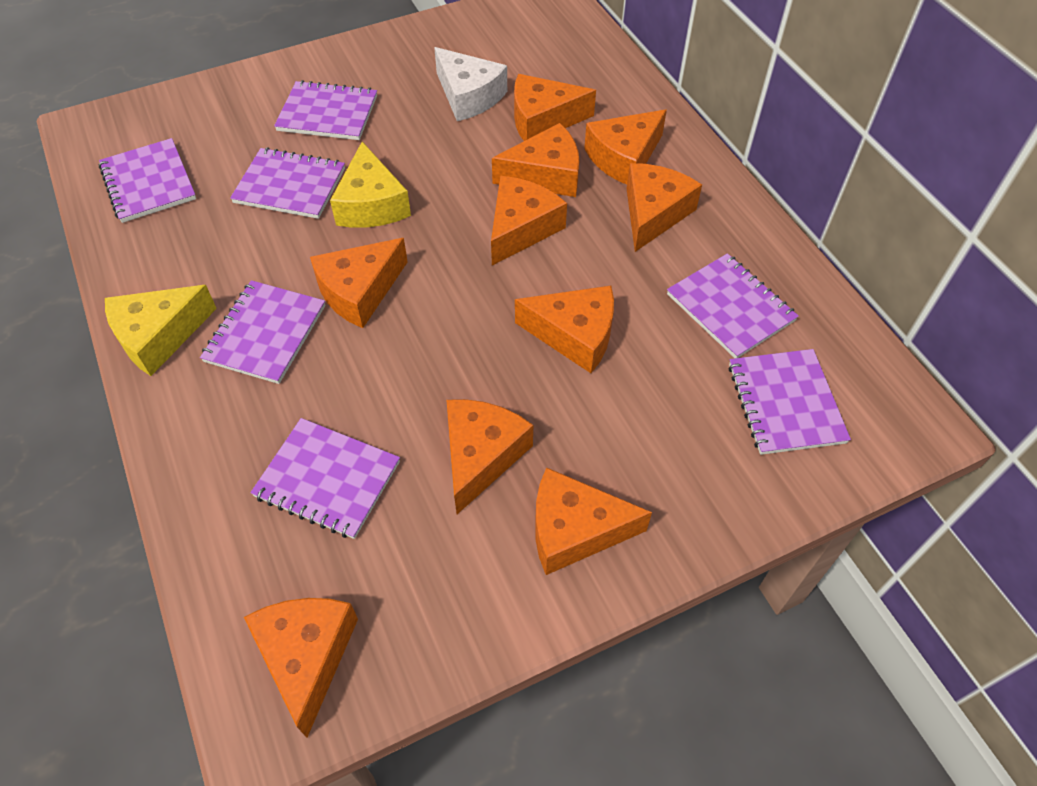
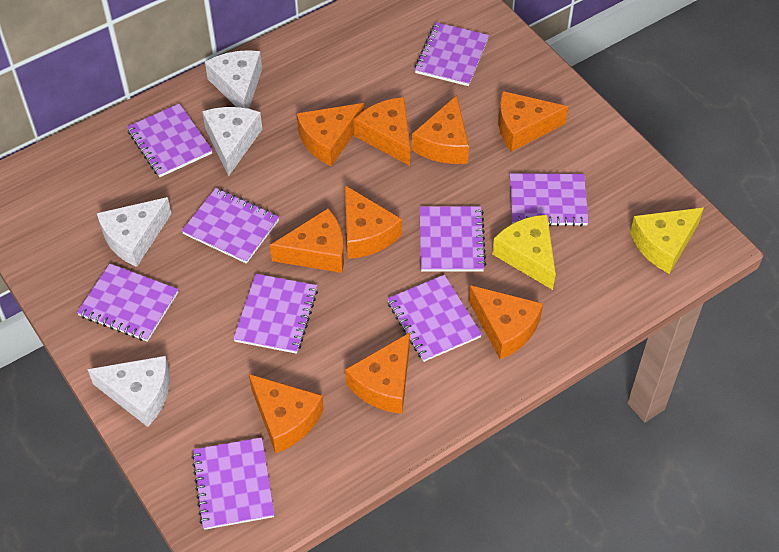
orange cheese: 10 -> 9
purple notebook: 7 -> 9
white cheese: 1 -> 4

